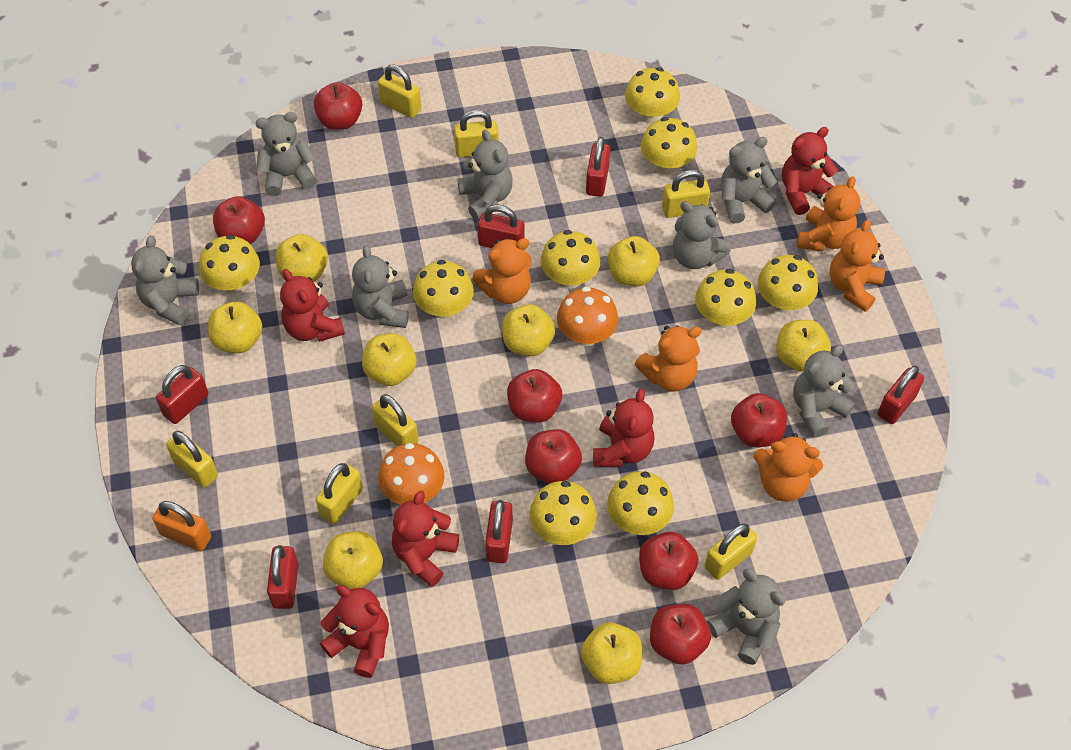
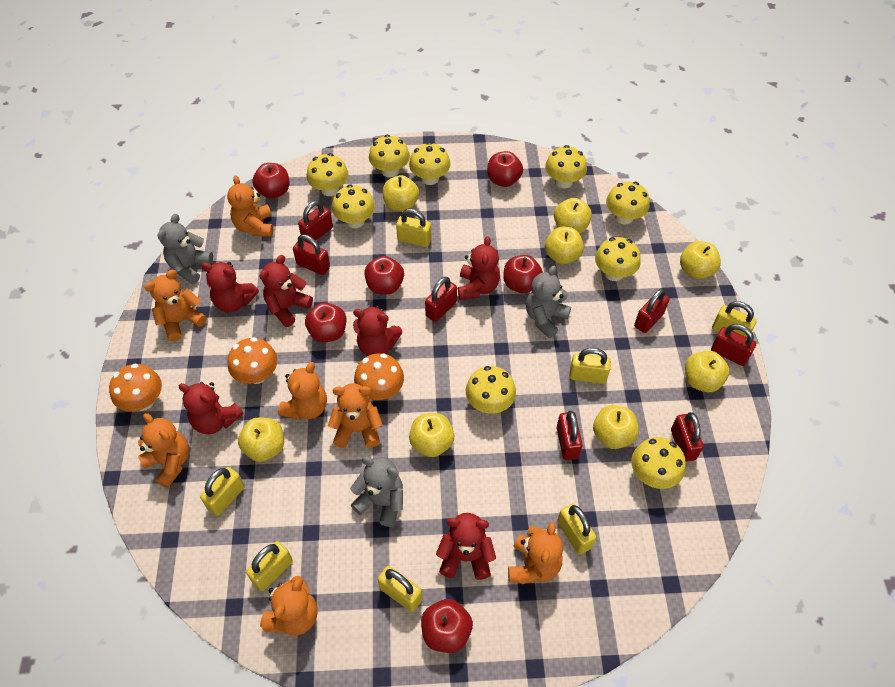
grey teddy bear: 8 -> 3
orange mushroom: 2 -> 3
orange padlock: 1 -> 0
orange teddy bear: 5 -> 7
red apple: 7 -> 6
red padlock: 6 -> 7
red teddy bear: 5 -> 6

